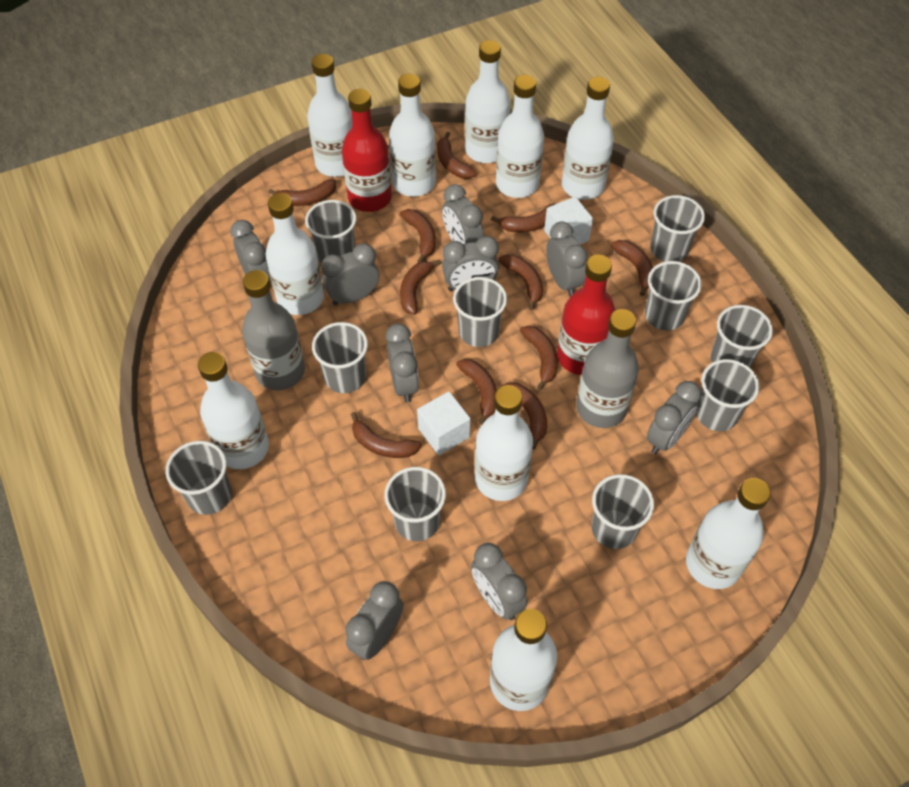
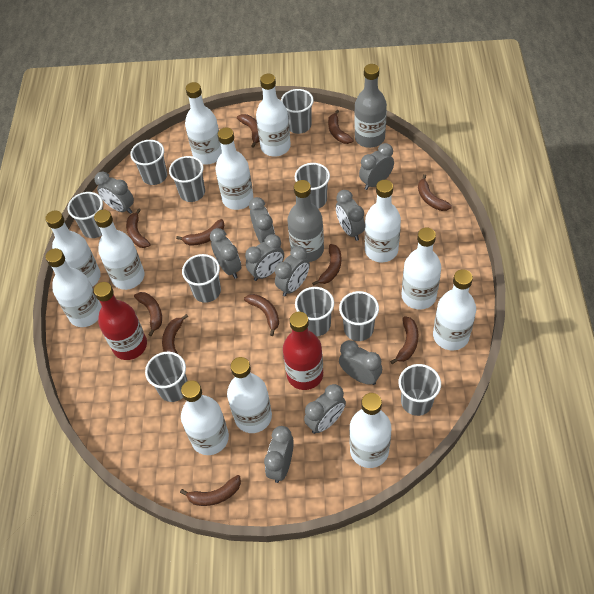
grey clock: 9 -> 10
white bottle: 10 -> 12
white cube: 2 -> 0

